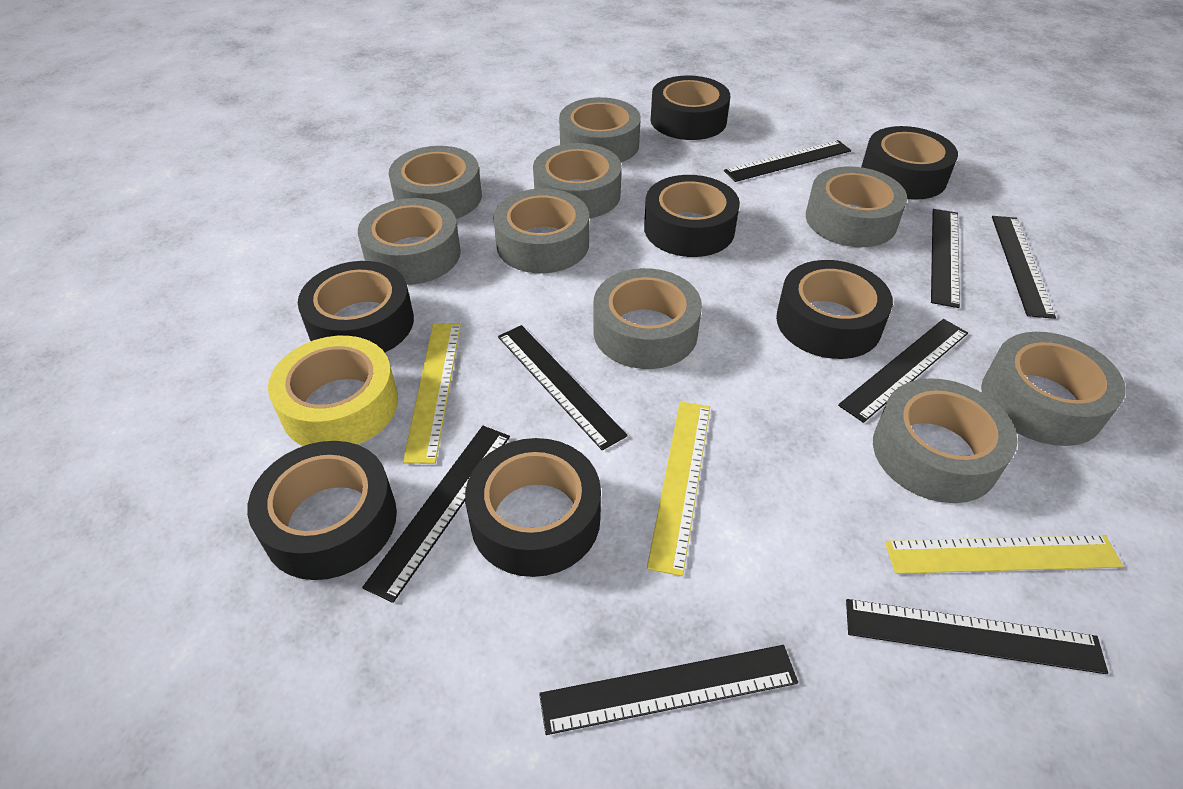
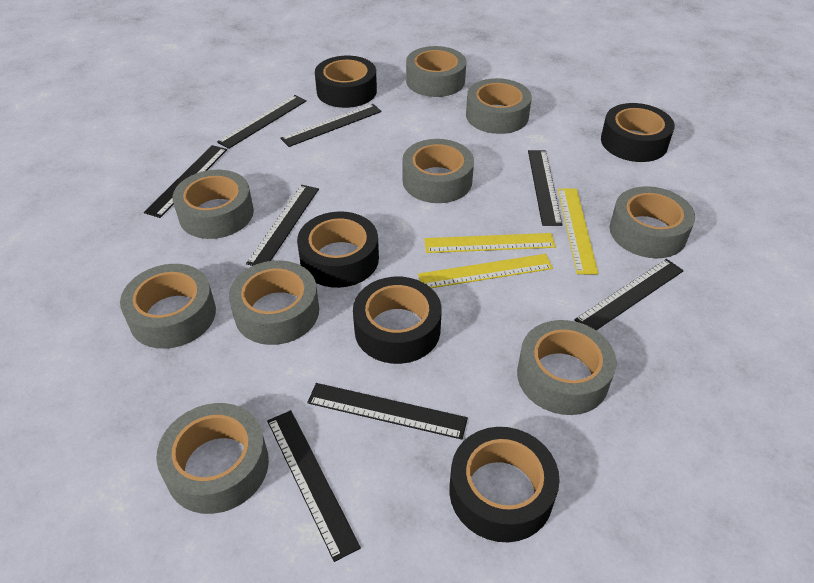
black tape: 7 -> 5
yellow tape: 1 -> 0

